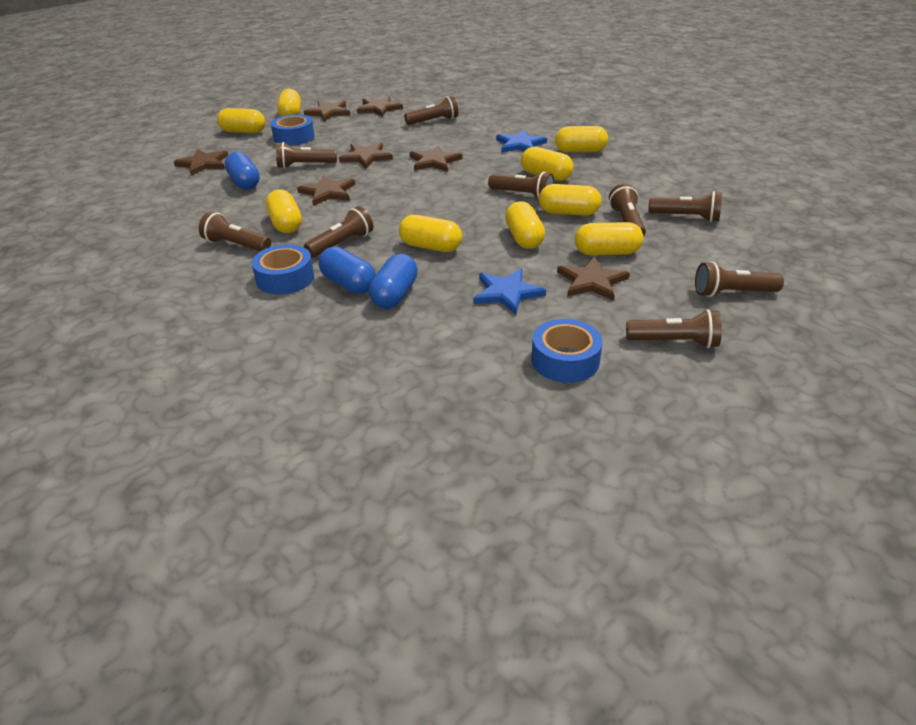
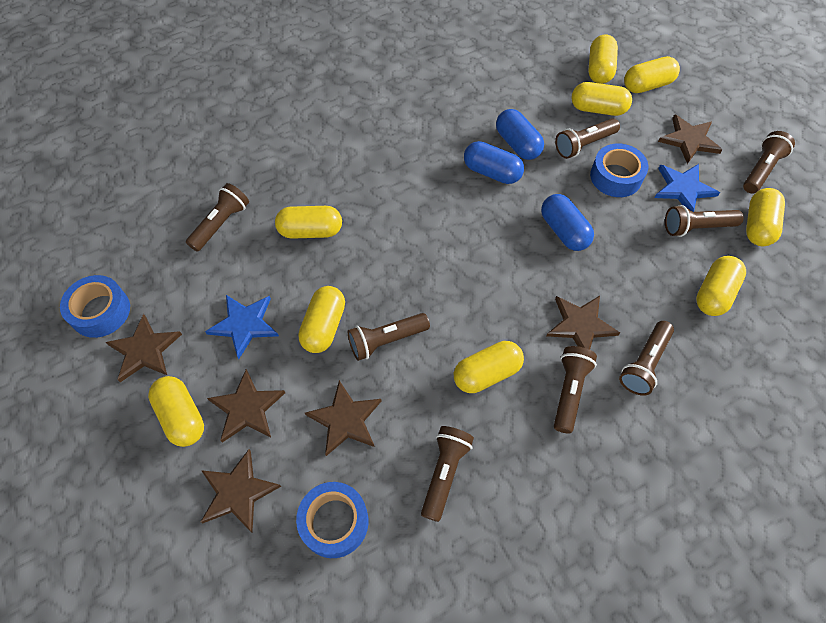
brown flashlight: 9 -> 8
brown star: 7 -> 6

